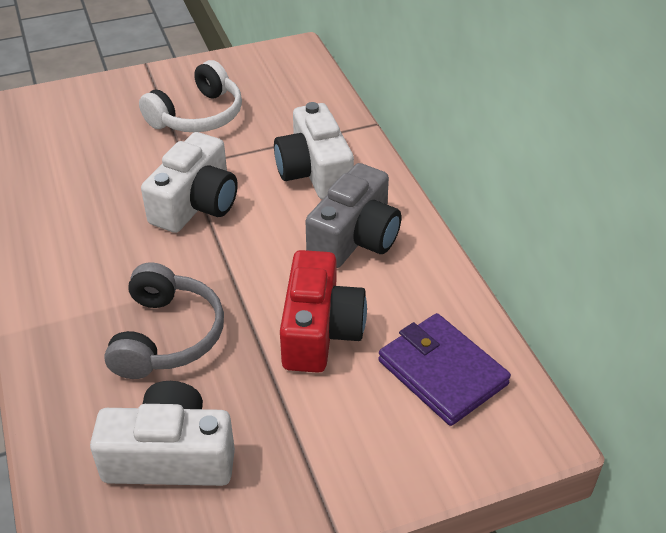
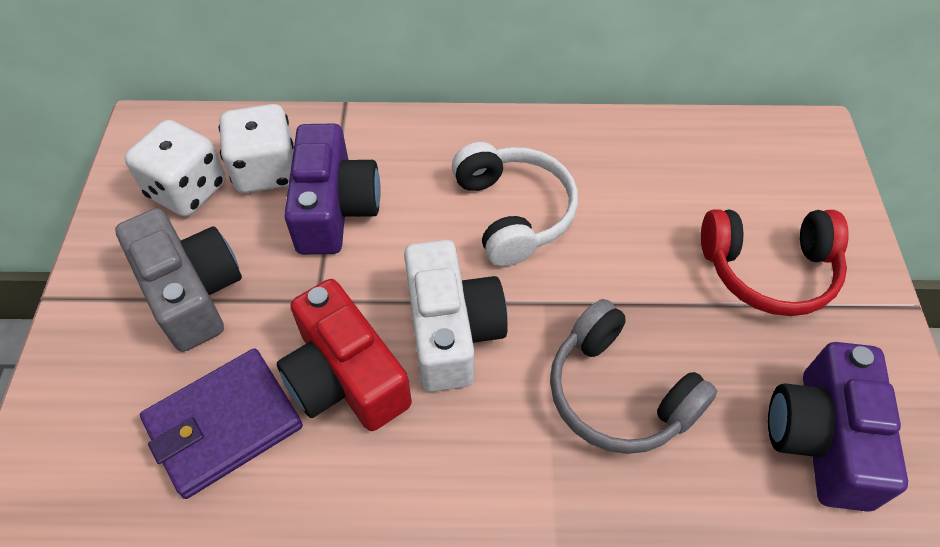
purple camera: 0 -> 2
red headphones: 0 -> 1
white camera: 3 -> 1
white dice: 0 -> 2

